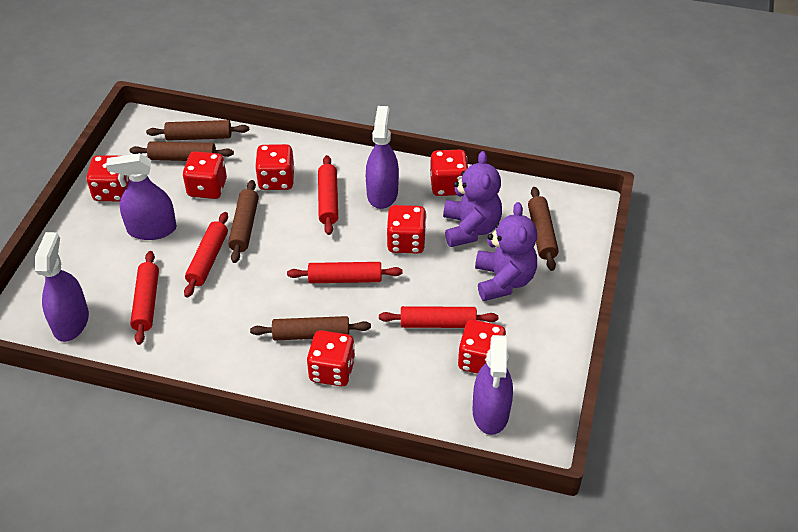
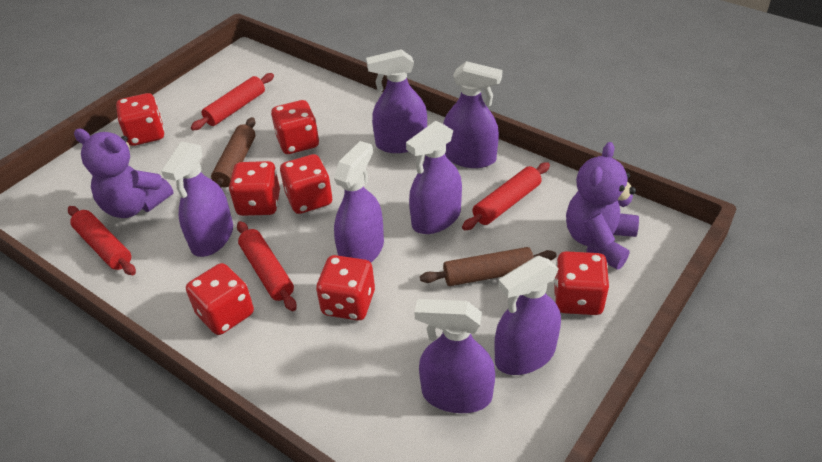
brown rolling pin: 5 -> 2
purple spray bottle: 4 -> 7
red rolling pin: 5 -> 4

